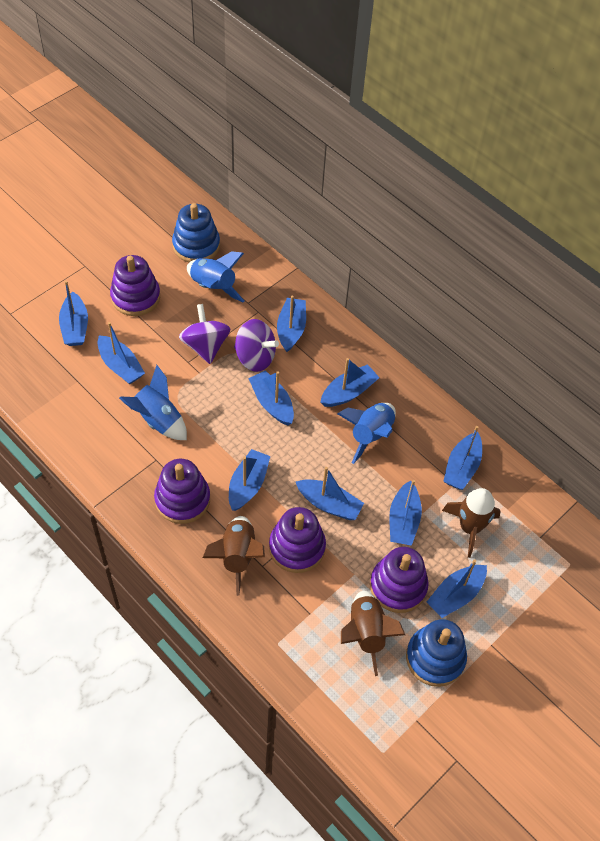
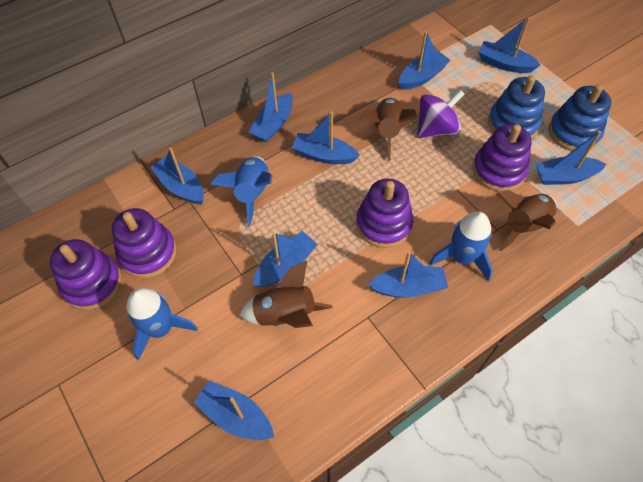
blue boat: 10 -> 9
purple spinning top: 2 -> 1

